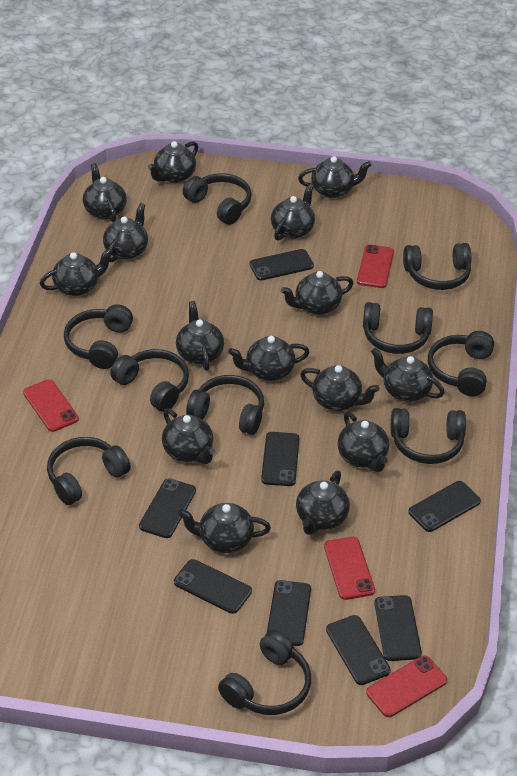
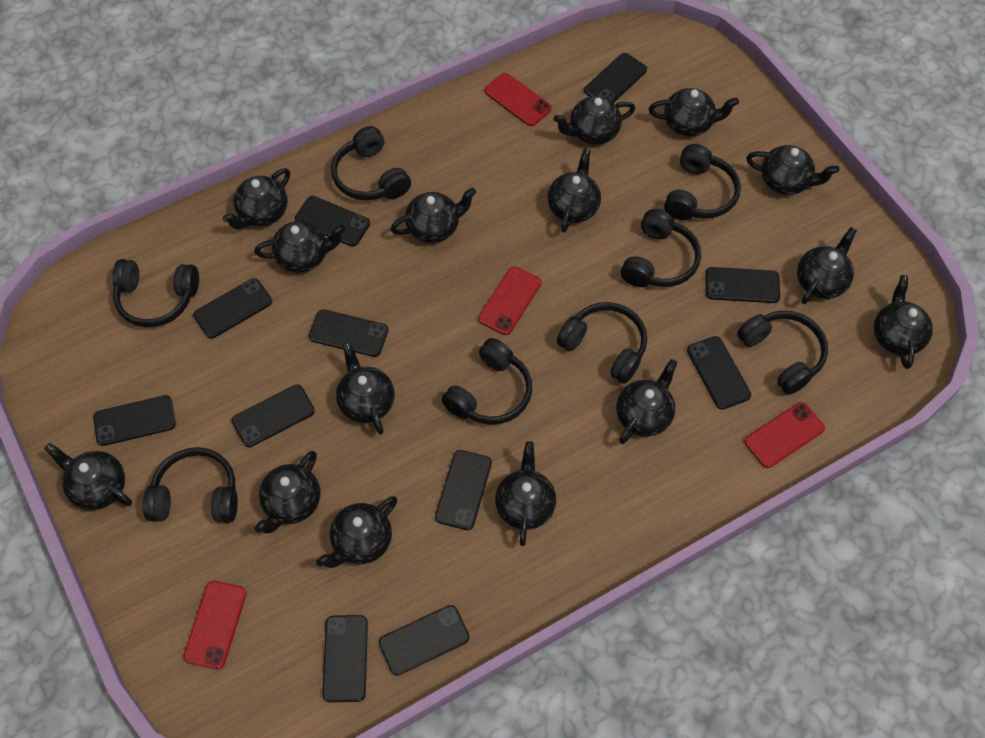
black headphones: 10 -> 8
black phone: 8 -> 11

